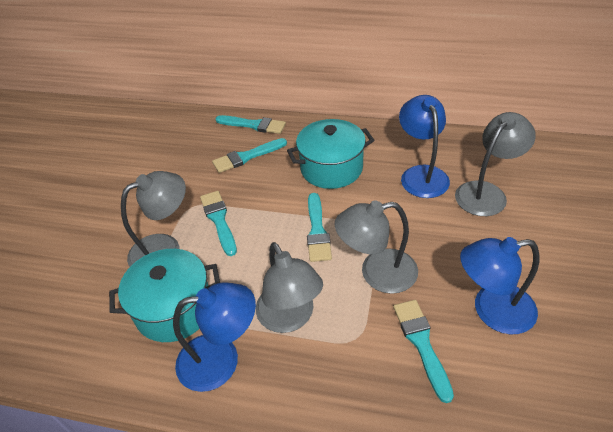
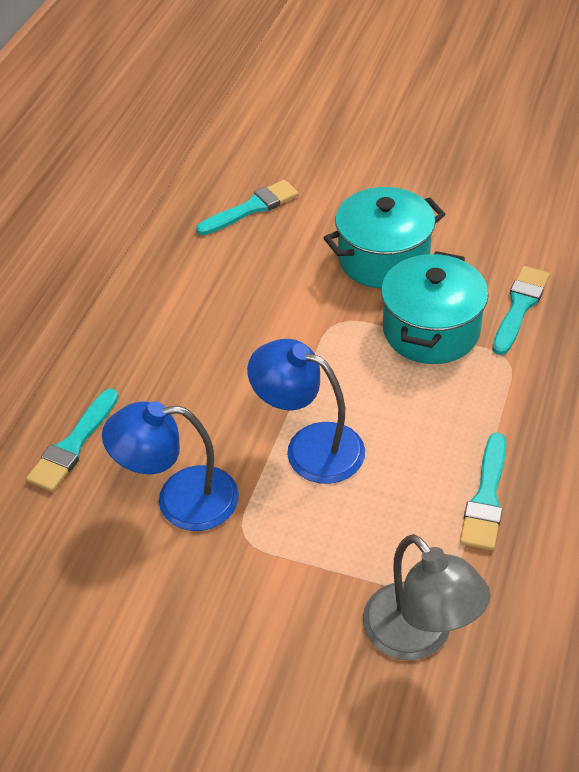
blue lamp: 3 -> 2
grey lamp: 4 -> 1
turquoise brush: 5 -> 4

